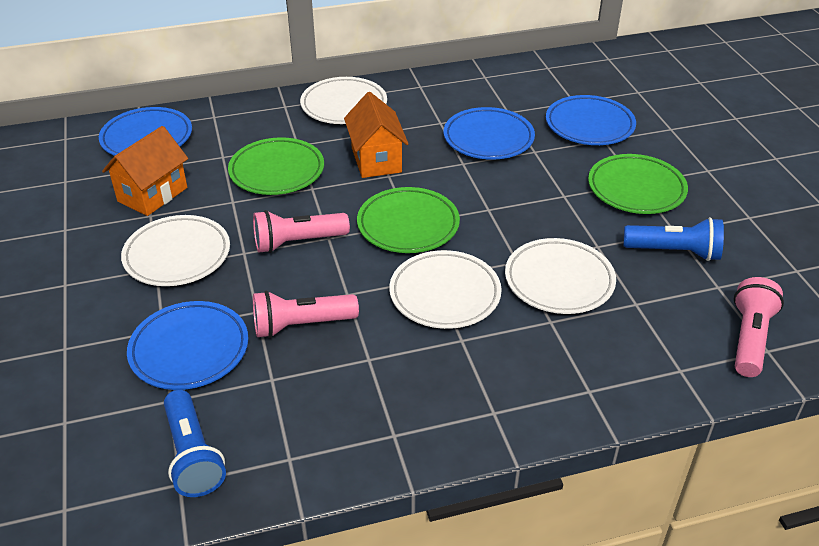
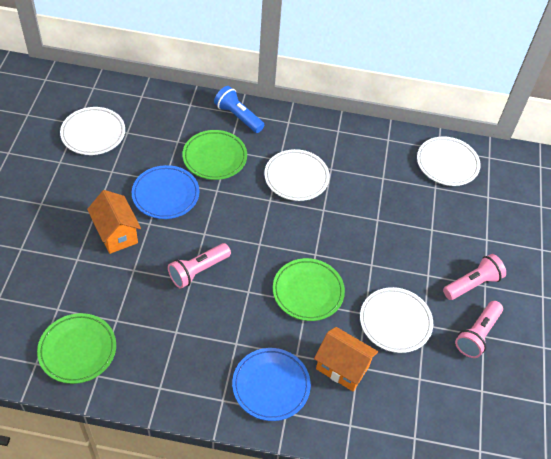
blue flashlight: 2 -> 1
blue plate: 4 -> 2

